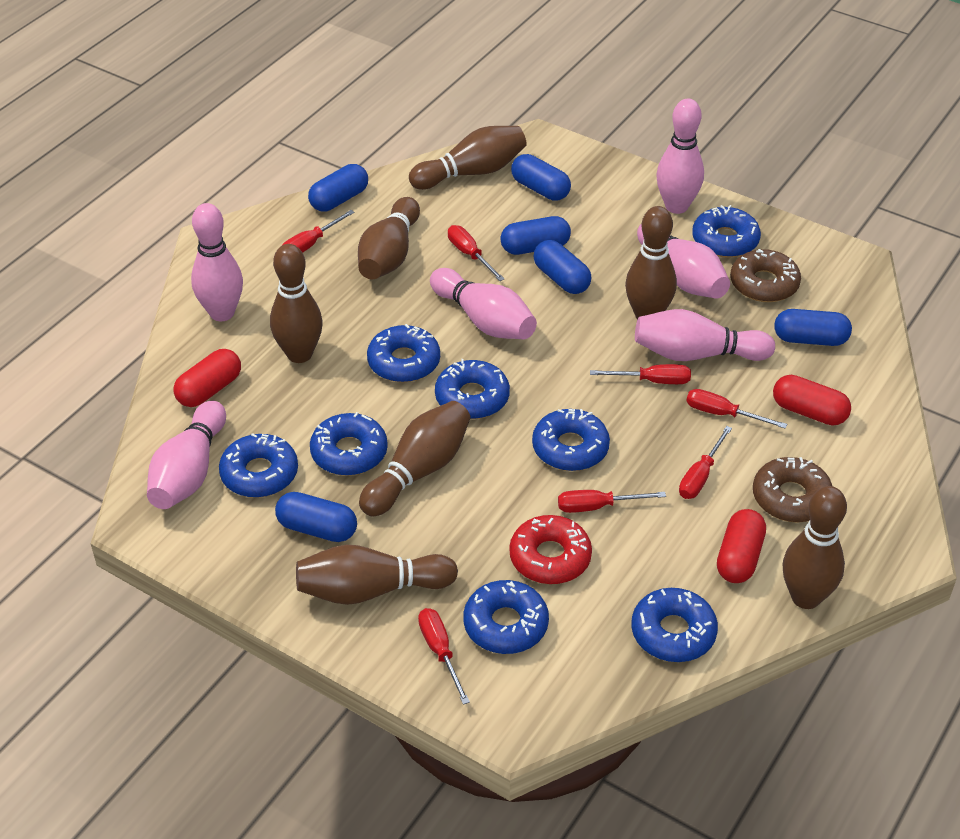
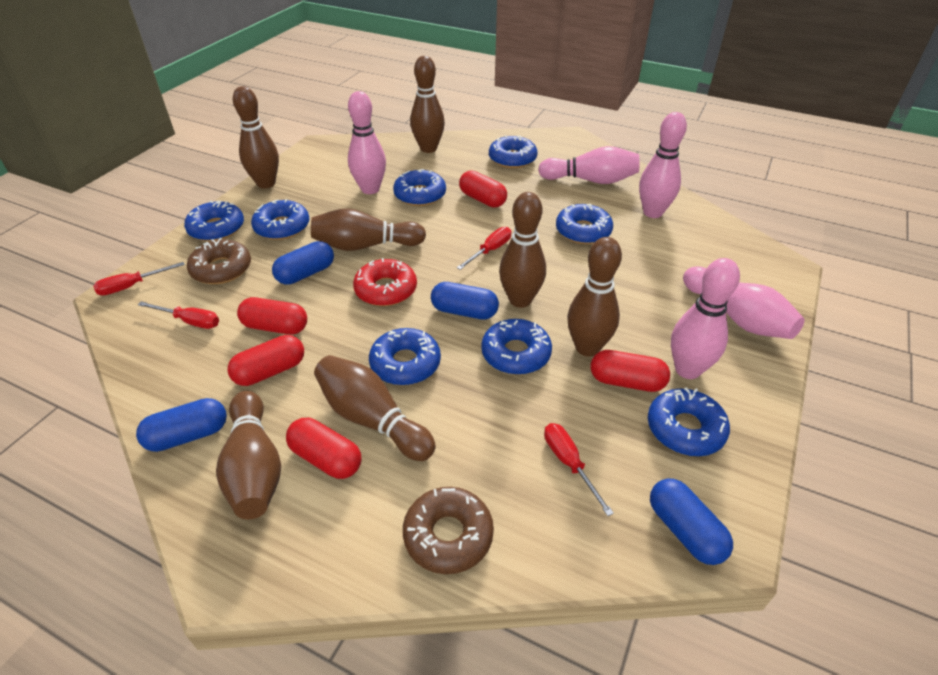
blue capsule: 6 -> 4
pink bowling pin: 6 -> 5
red capsule: 3 -> 5
red screwdriver: 7 -> 4

